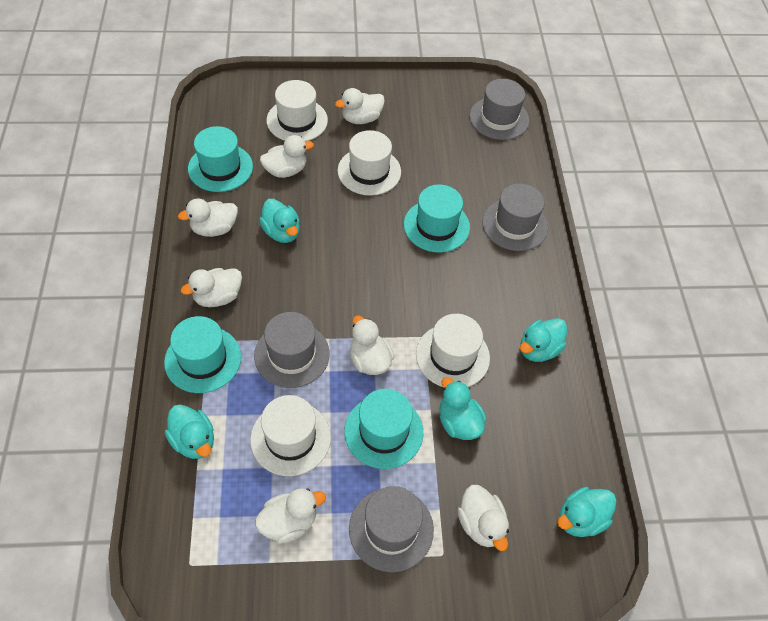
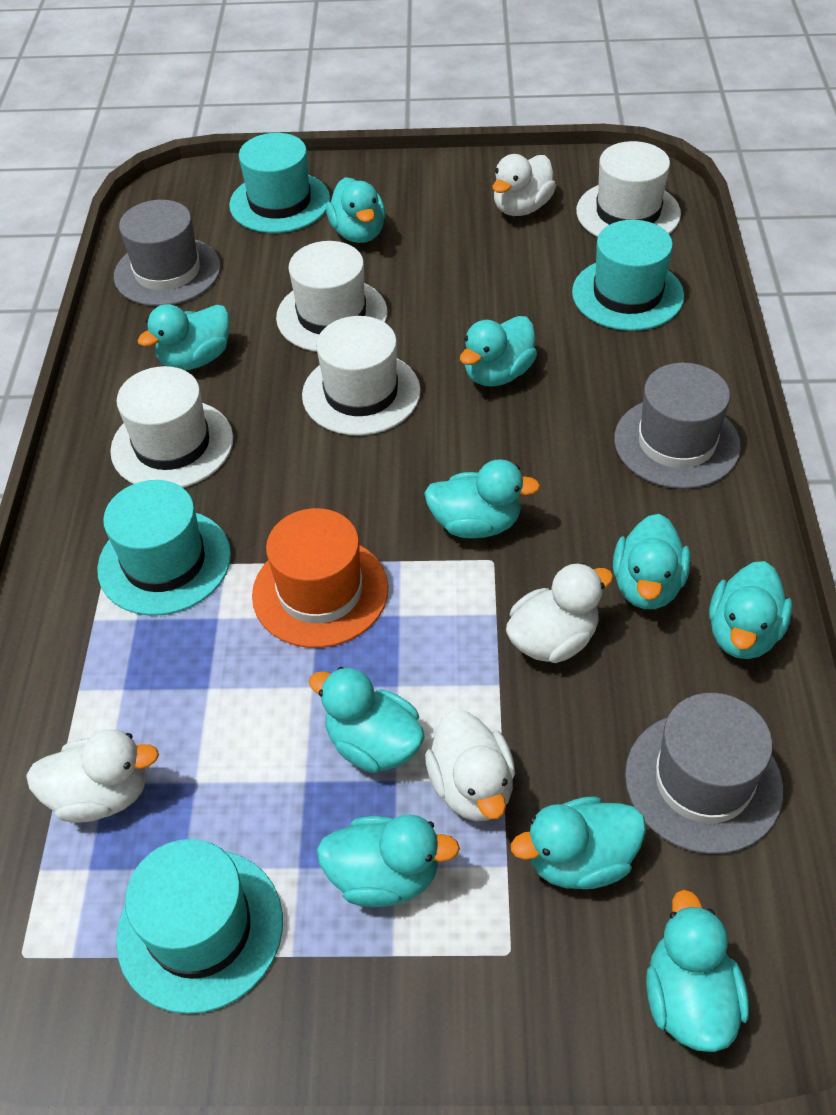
grey hat: 4 -> 3
orange hat: 0 -> 1
turquoise duck: 5 -> 10
white duck: 7 -> 4

